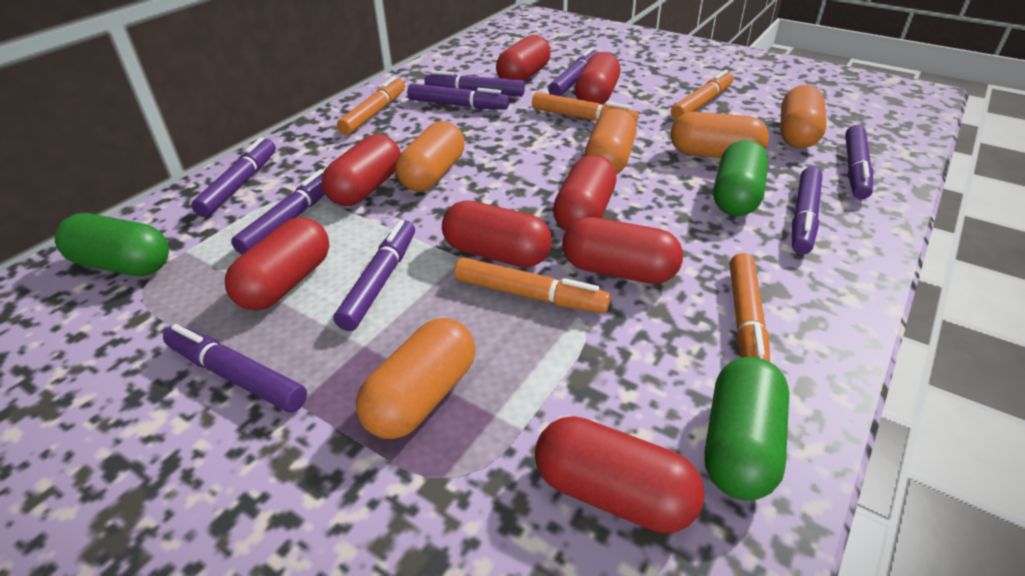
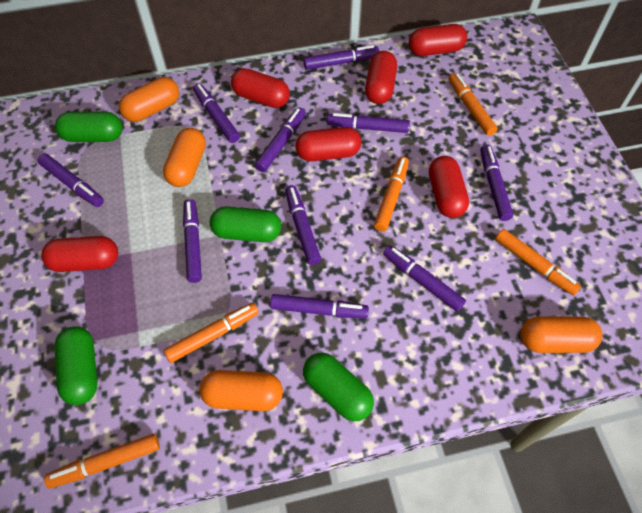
green capsule: 3 -> 4
orange capsule: 5 -> 4
purple marker: 9 -> 10
red capsule: 8 -> 6

